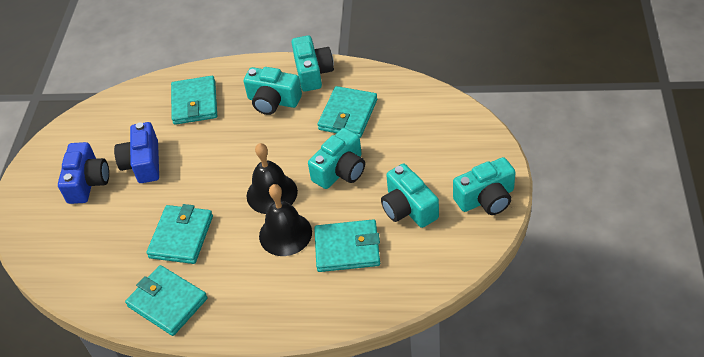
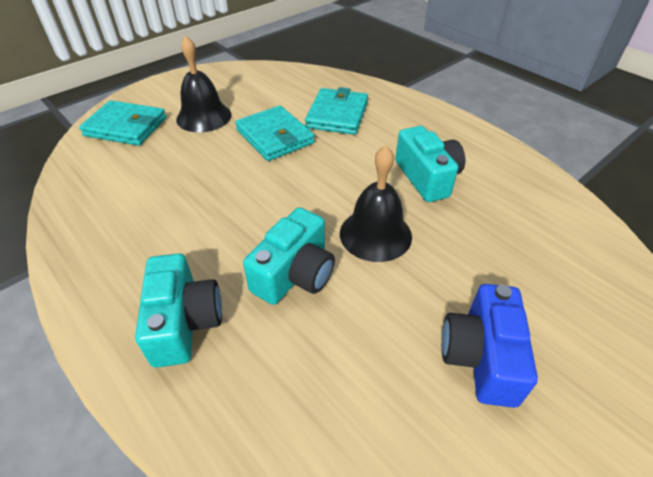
blue camera: 2 -> 1
turquoise camera: 5 -> 3
turquoise wallet: 5 -> 3

